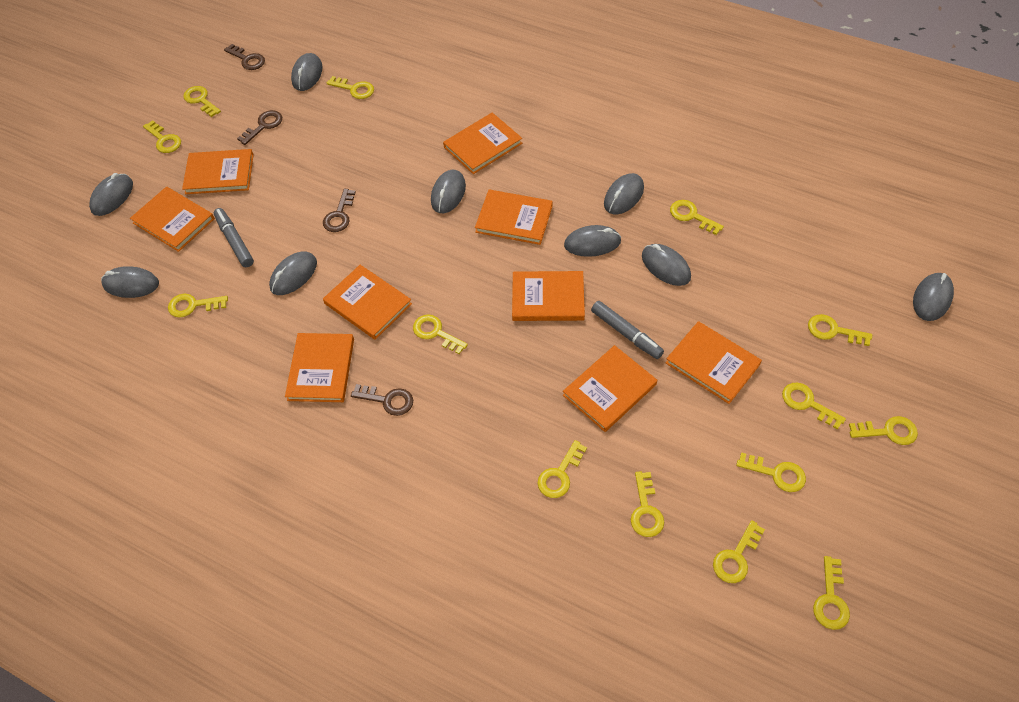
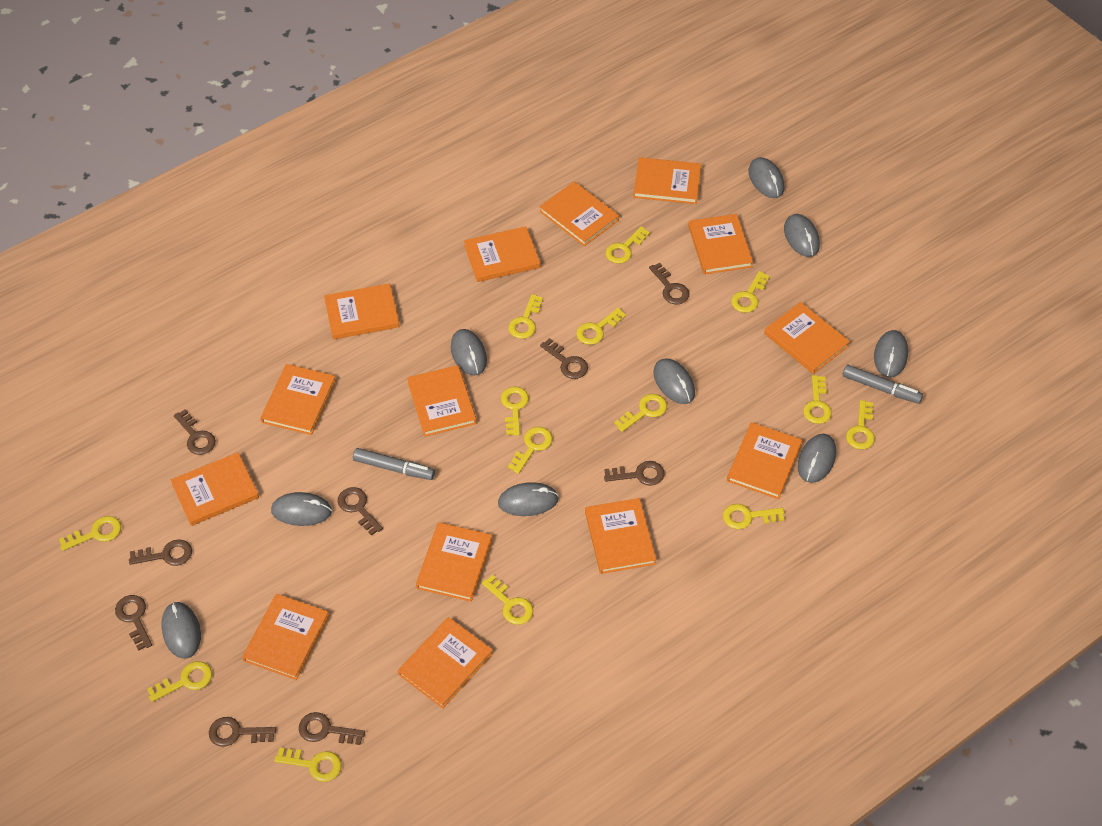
brown key: 4 -> 9
orange book: 9 -> 14

